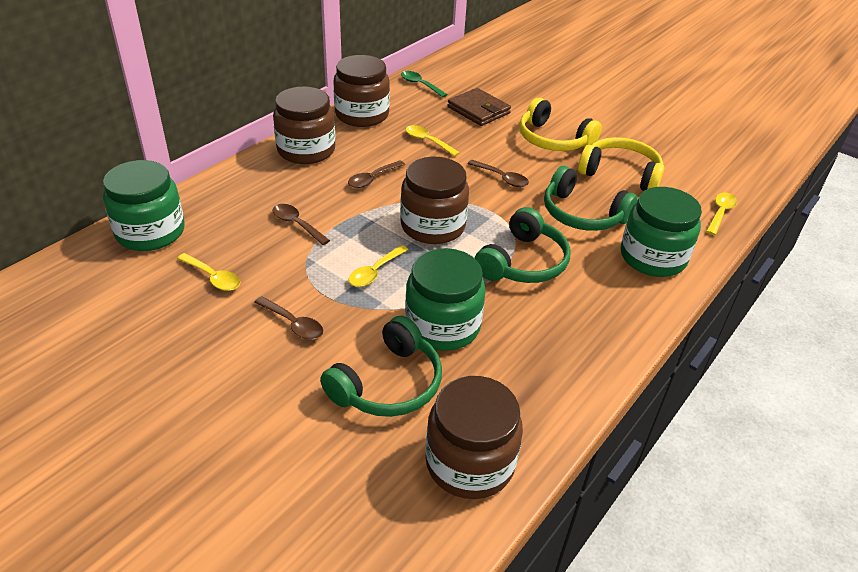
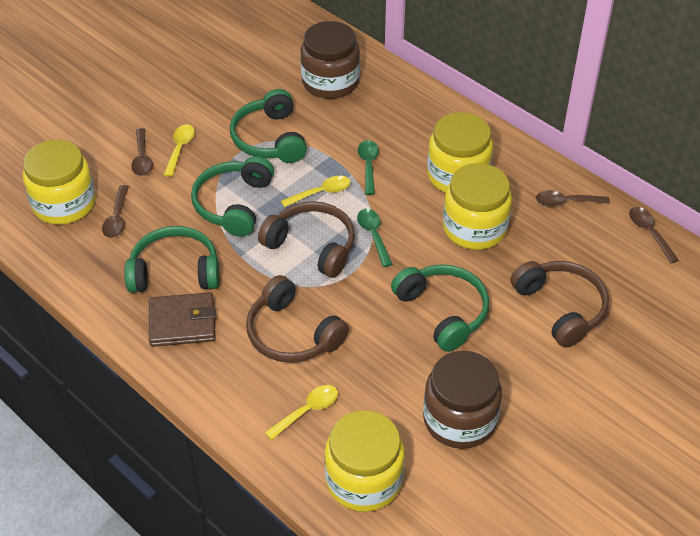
brown headphones: 0 -> 3
brown jar: 4 -> 2
green headphones: 3 -> 4
green jar: 3 -> 0
green spoon: 1 -> 2
yellow headphones: 2 -> 0
yellow jar: 0 -> 4
yellow spoon: 4 -> 3

